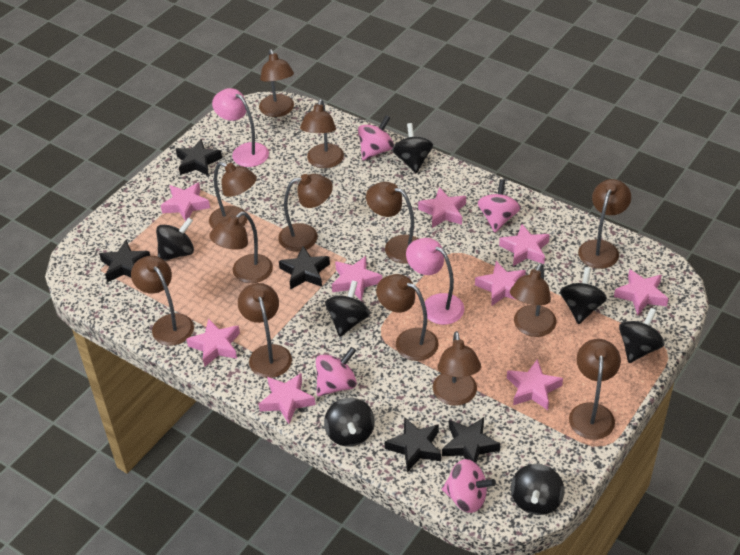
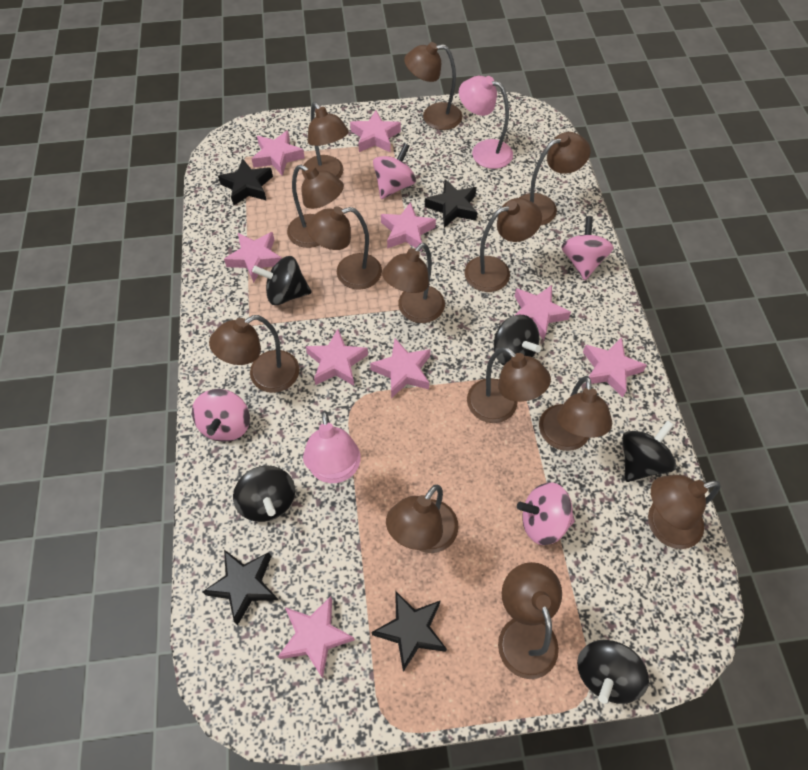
black spinning top: 7 -> 5
black star: 5 -> 4

